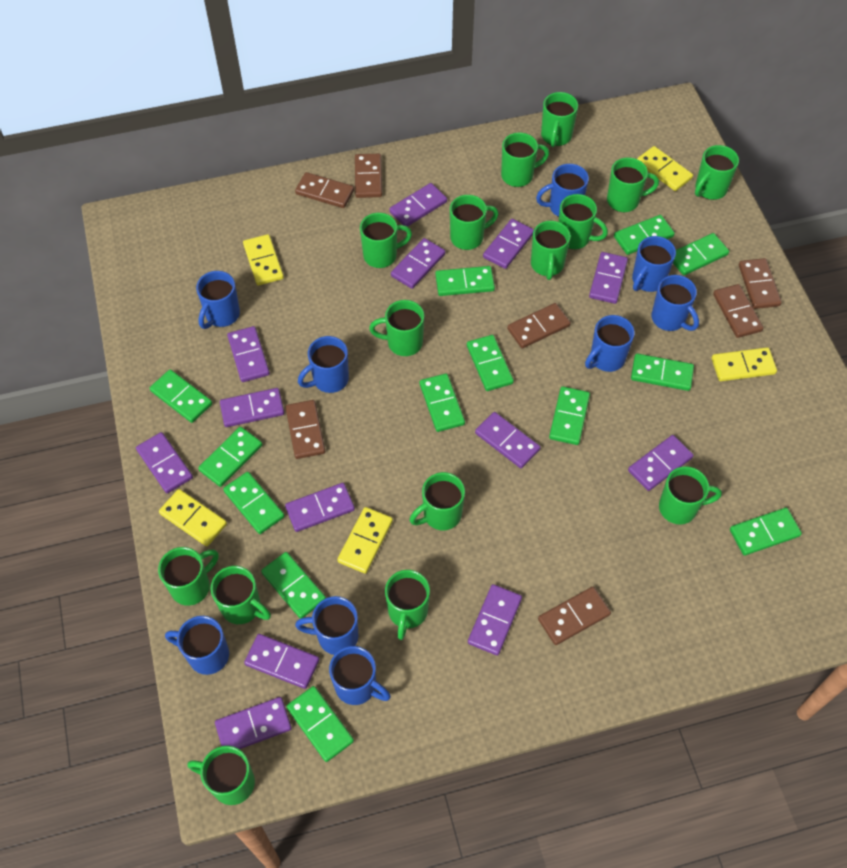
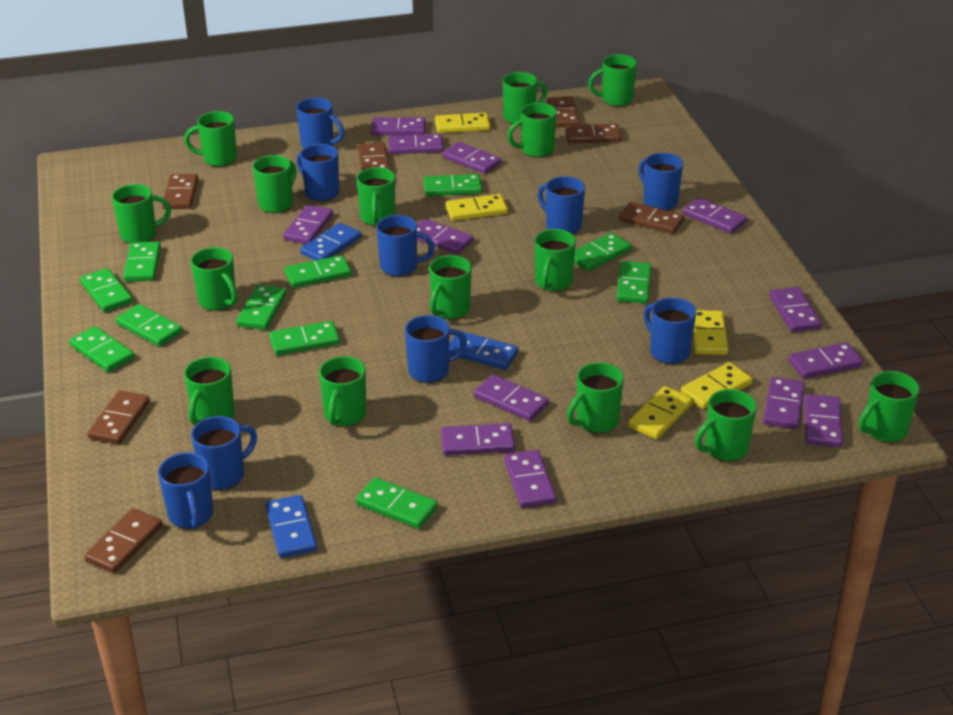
blue domino: 0 -> 3
green domino: 13 -> 11

